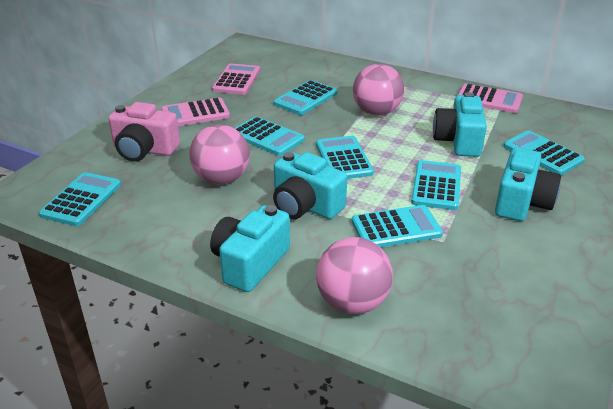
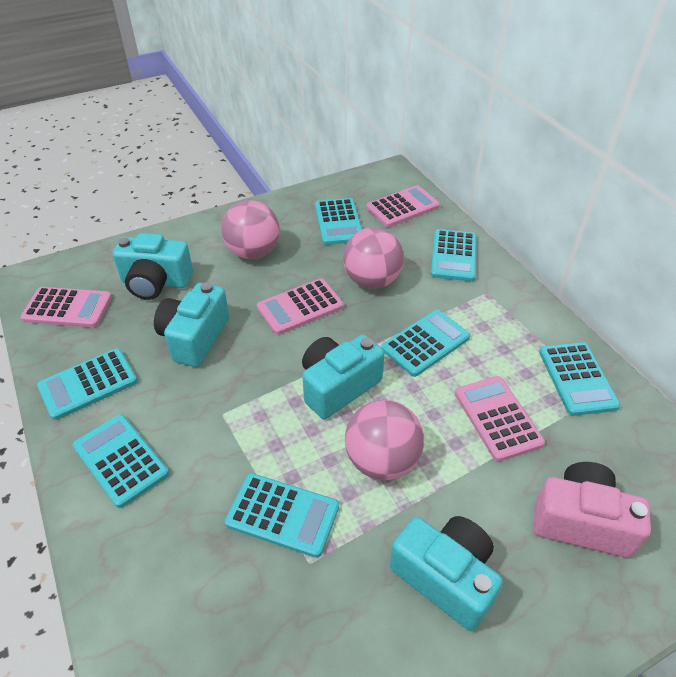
pink calculator: 3 -> 4

